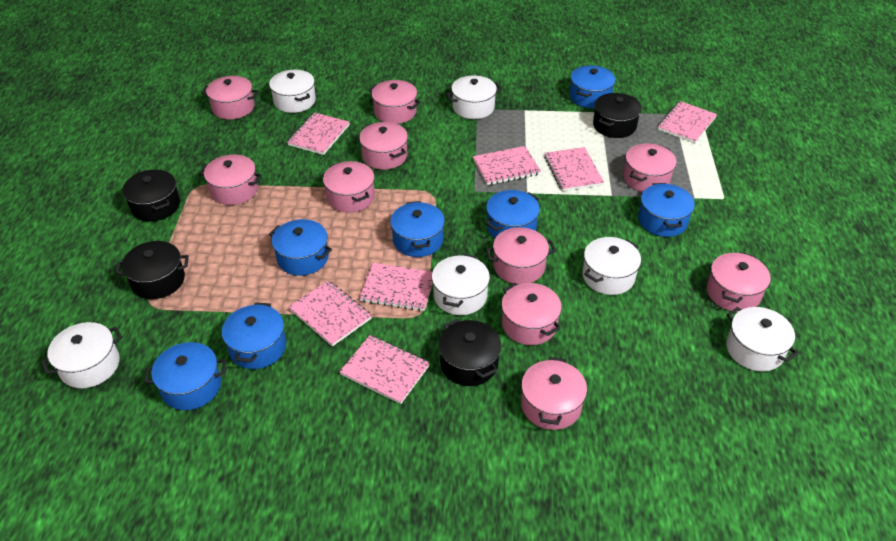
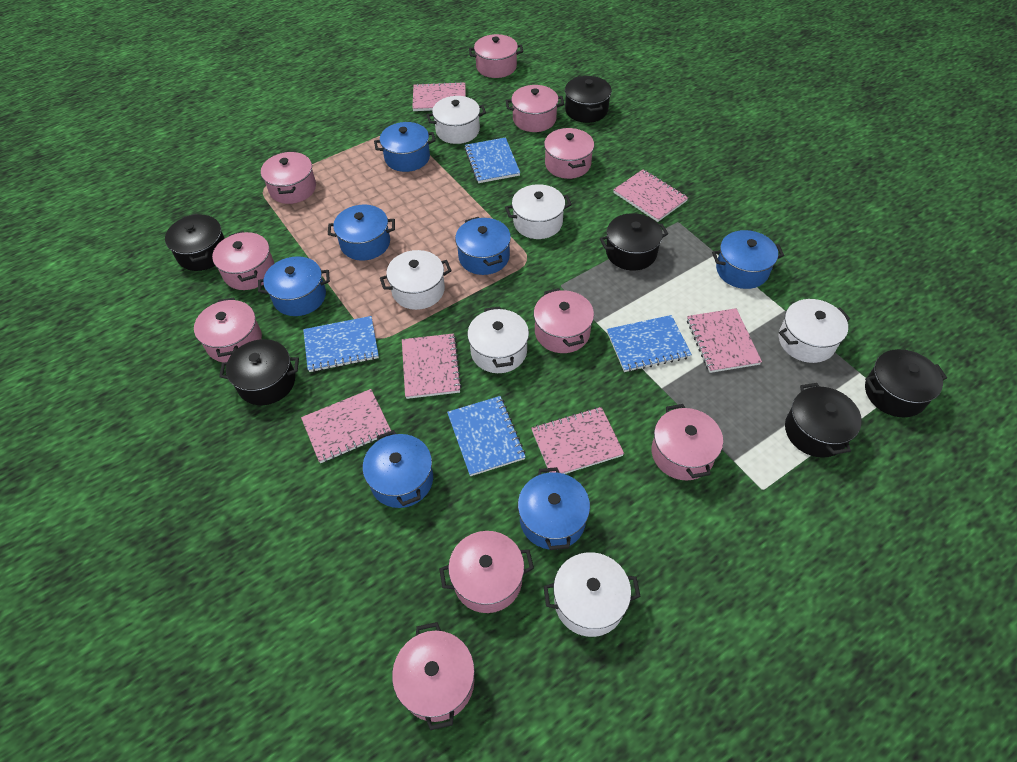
black pot: 4 -> 6
blue notebook: 0 -> 4
pink notebook: 7 -> 6

